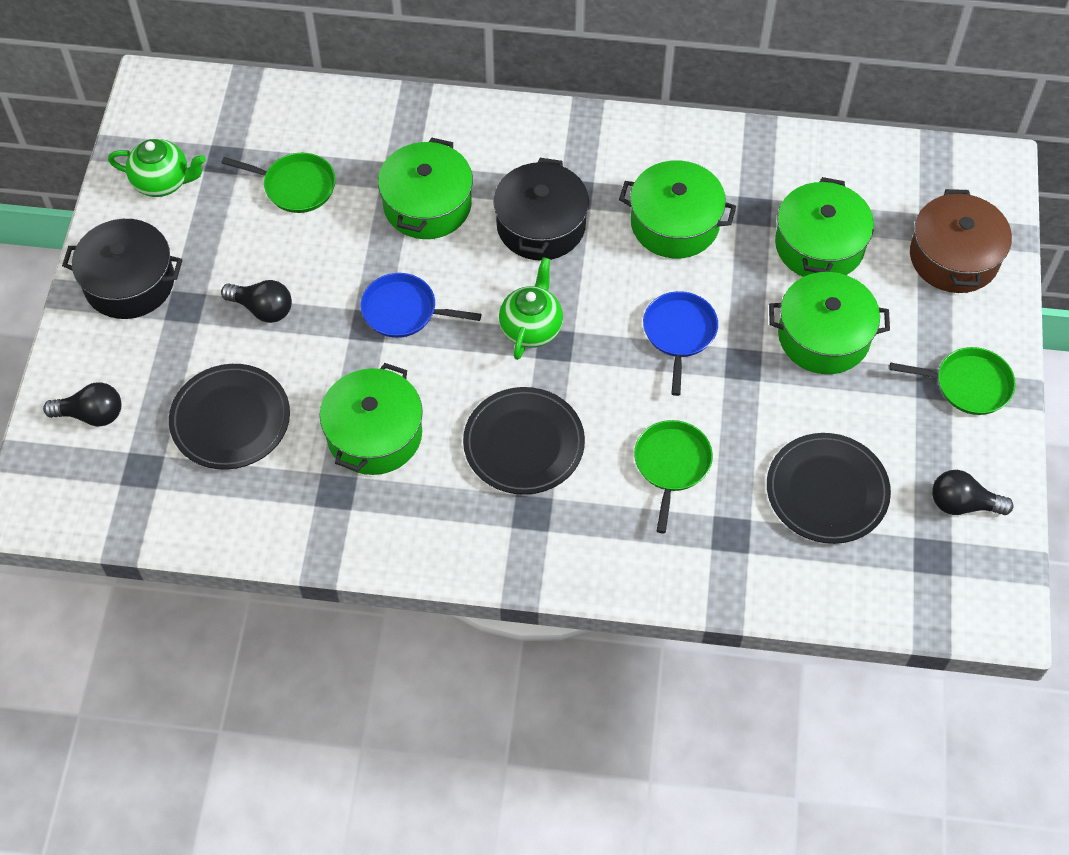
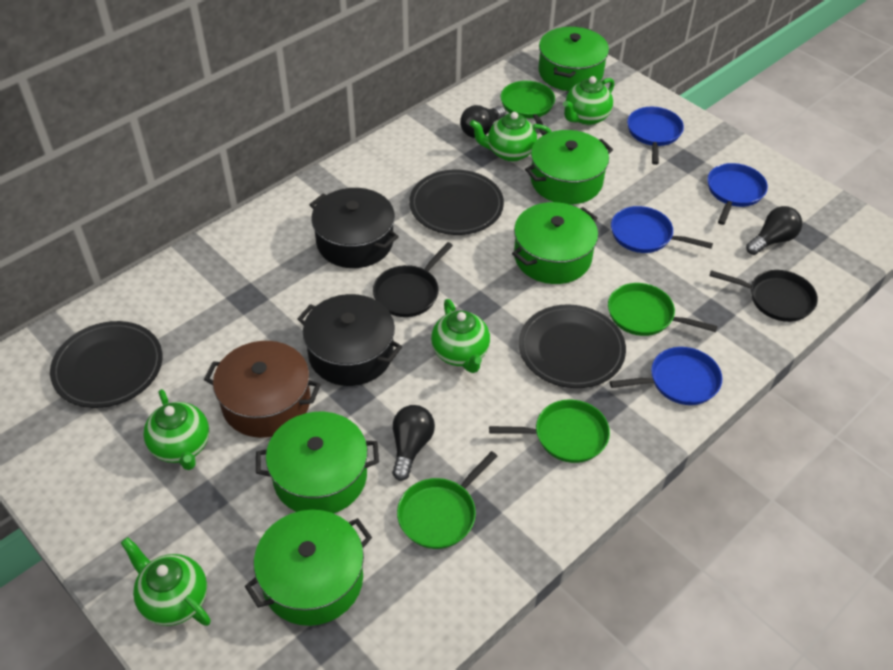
black pan: 0 -> 2
blue pan: 2 -> 4
green pan: 3 -> 4
green teapot: 2 -> 5

